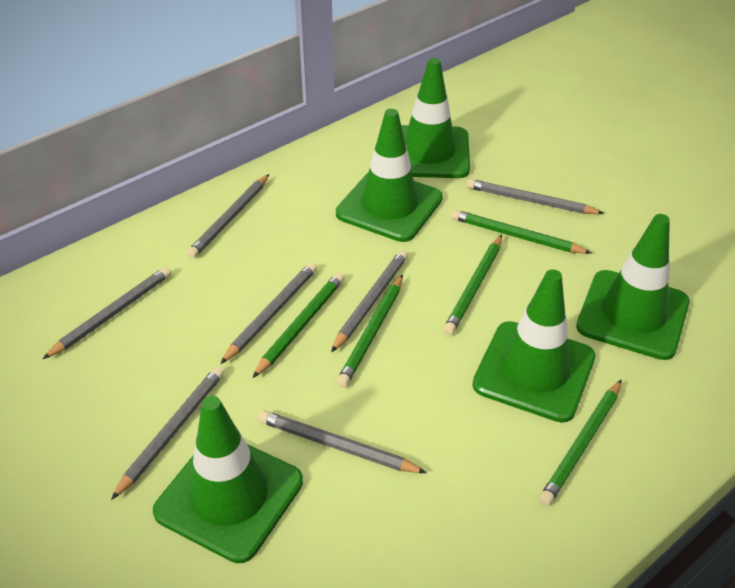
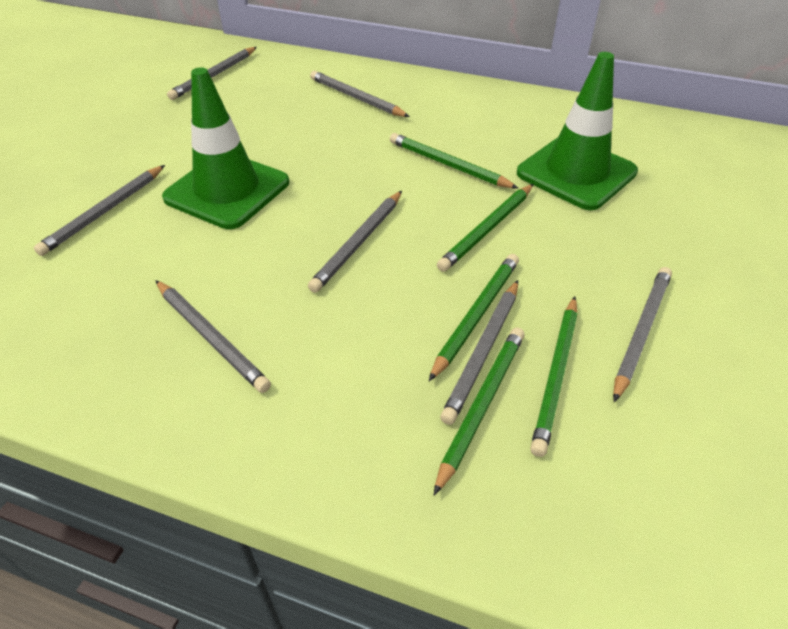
green traffic cone: 5 -> 2

